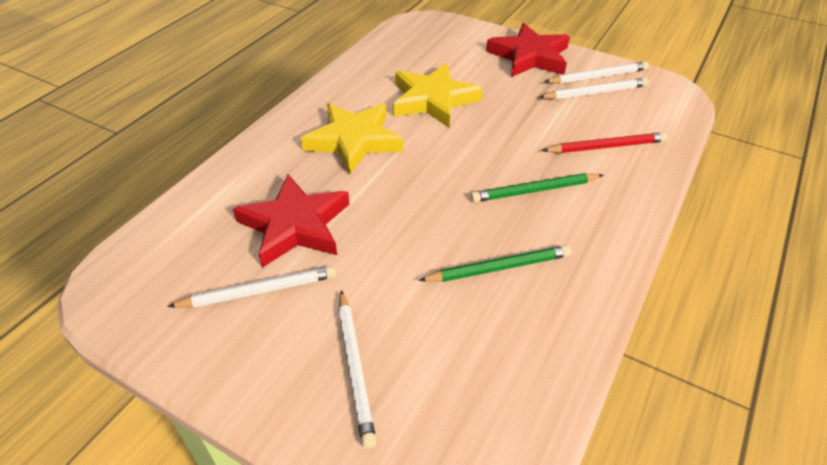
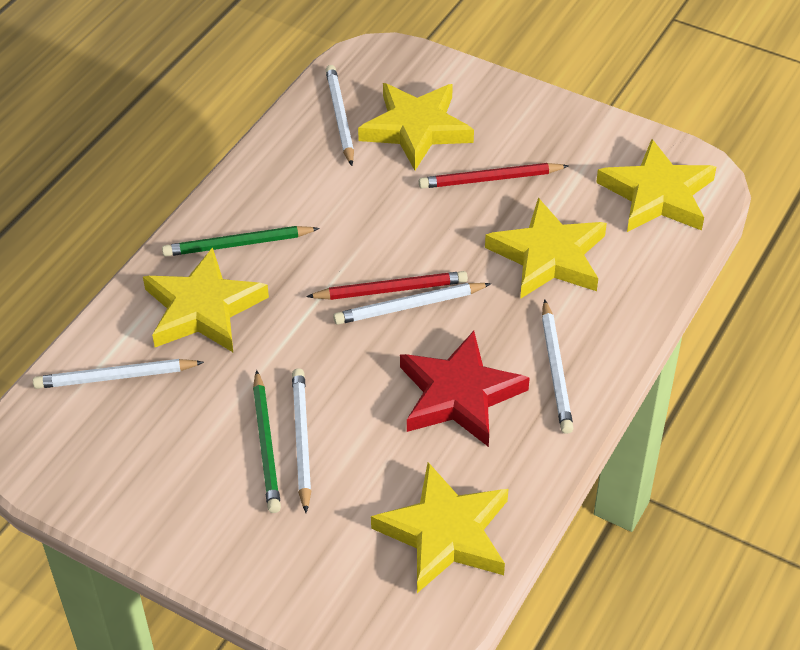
red pencil: 1 -> 2
red star: 2 -> 1
white pencil: 4 -> 5
yellow star: 2 -> 5

